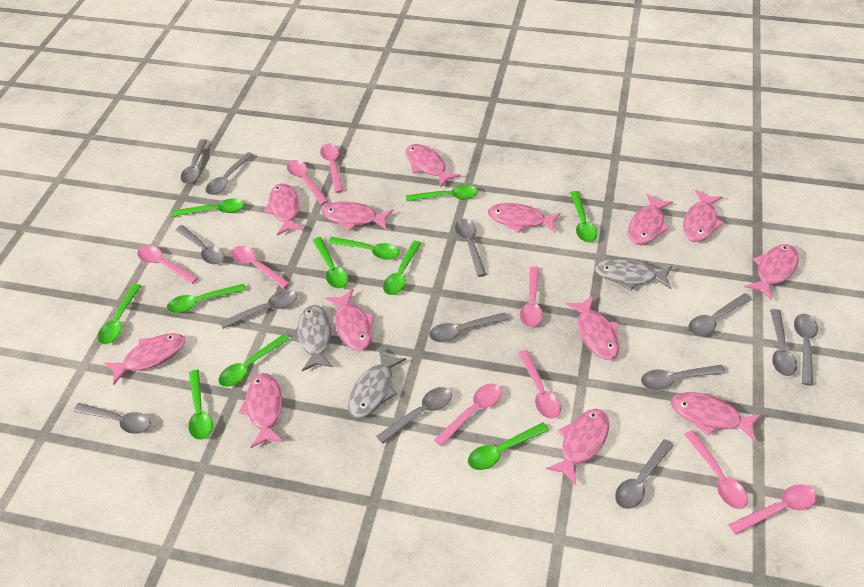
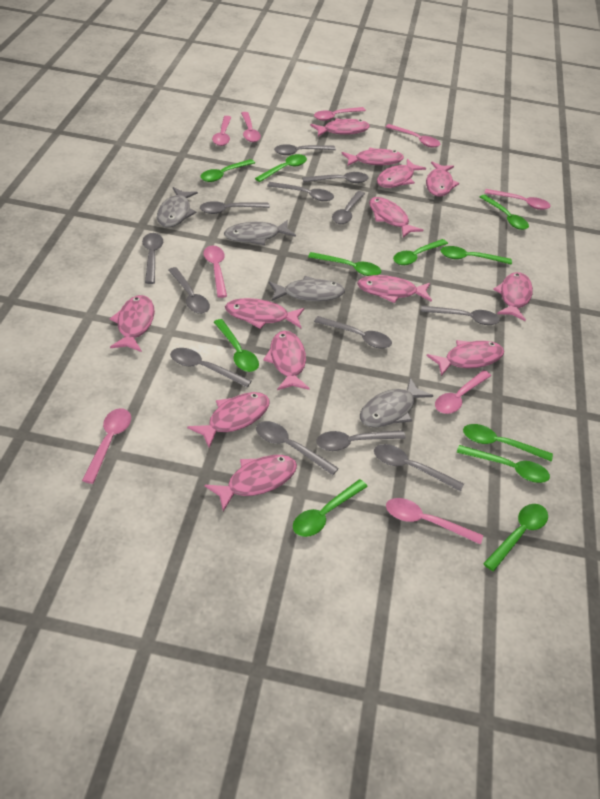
grey fish: 3 -> 4

